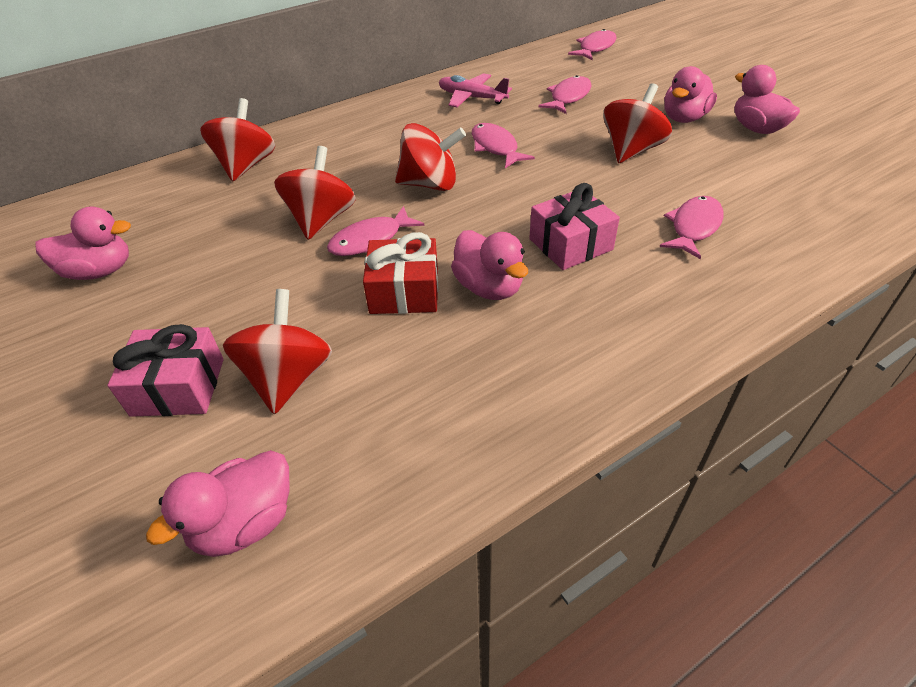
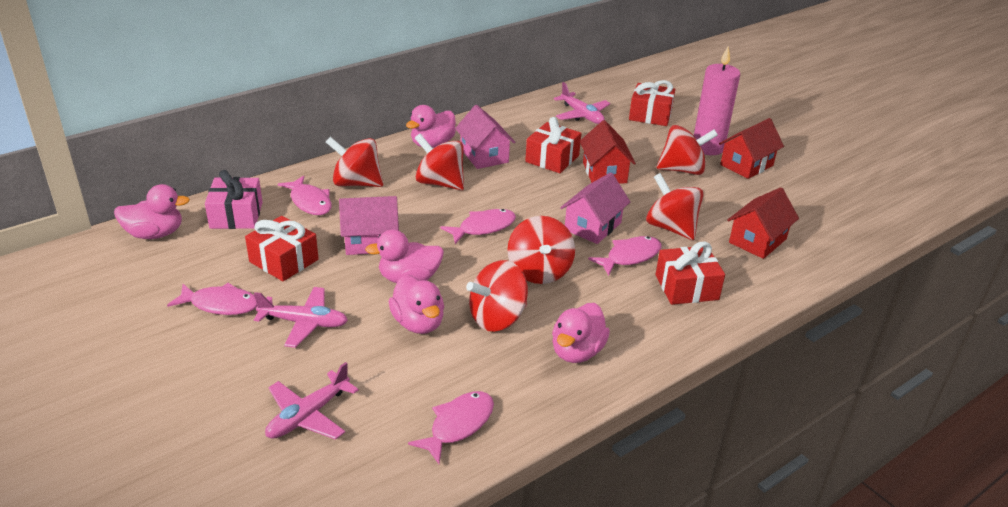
pink candle: 0 -> 1
pink gift: 2 -> 1
pink house: 0 -> 3
pink plane: 1 -> 3
red gift: 1 -> 4
red house: 0 -> 3
red spinning top: 5 -> 6

